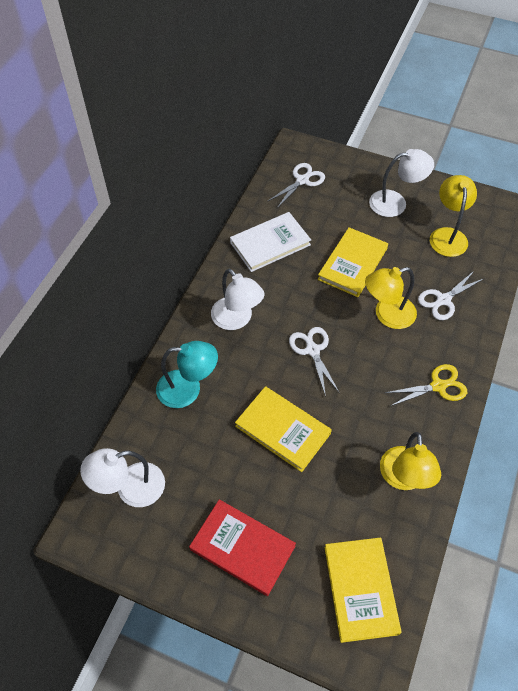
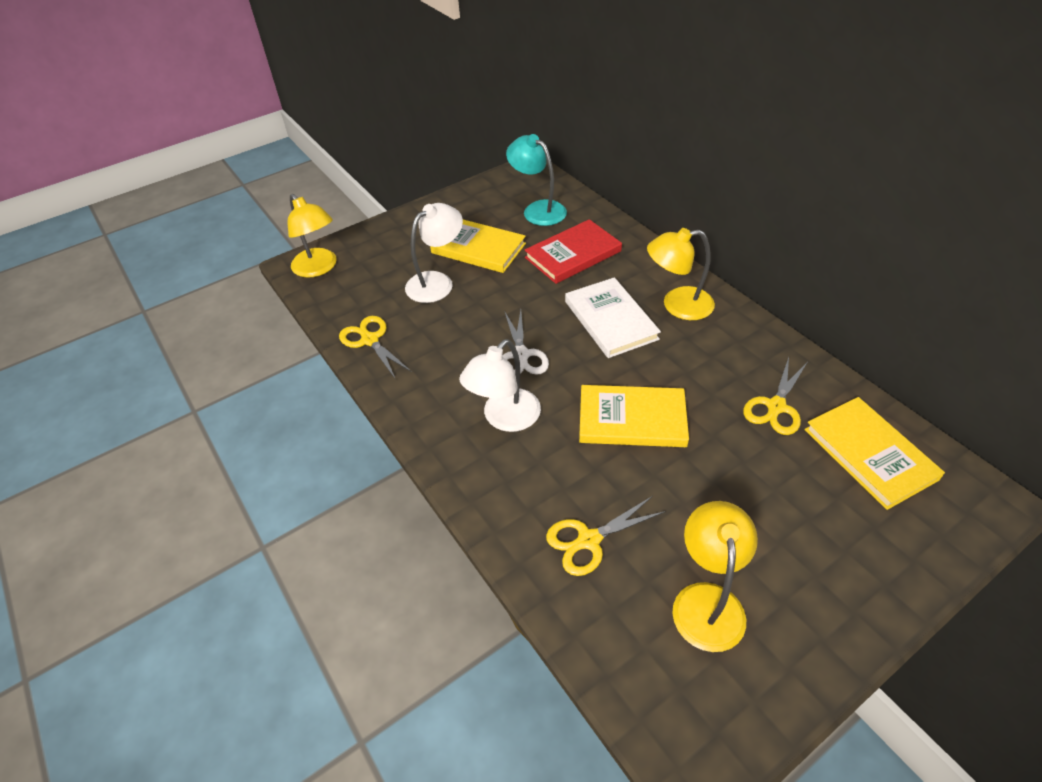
white lamp: 3 -> 2
white scissors: 3 -> 1
yellow scissors: 1 -> 3

